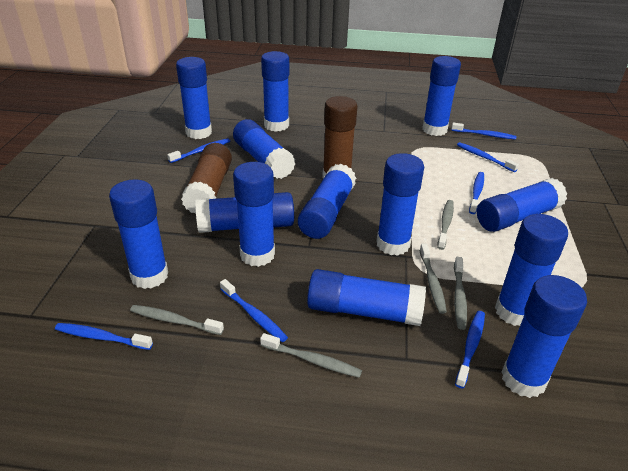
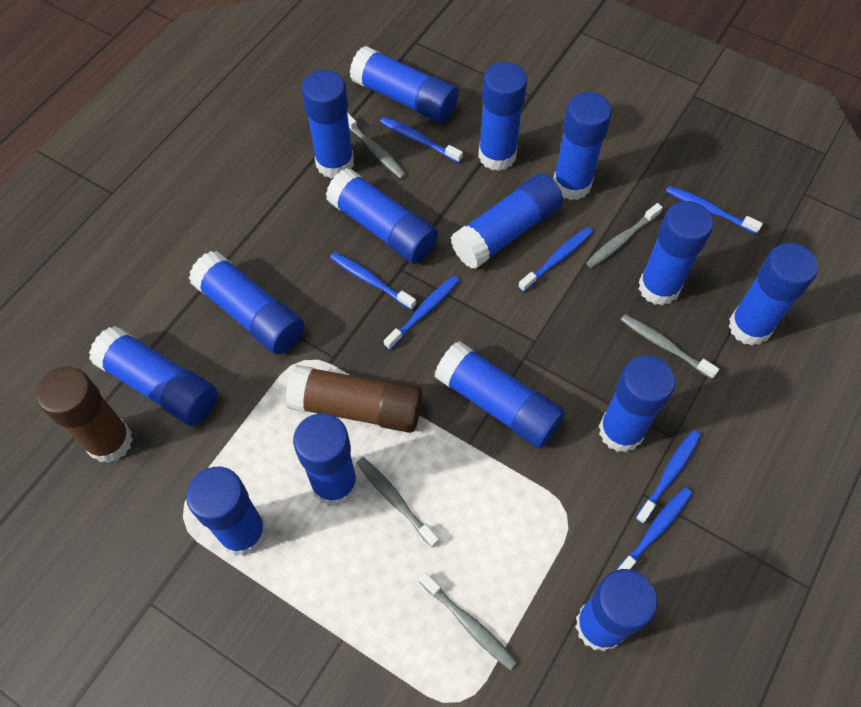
blue glue stick: 13 -> 15

